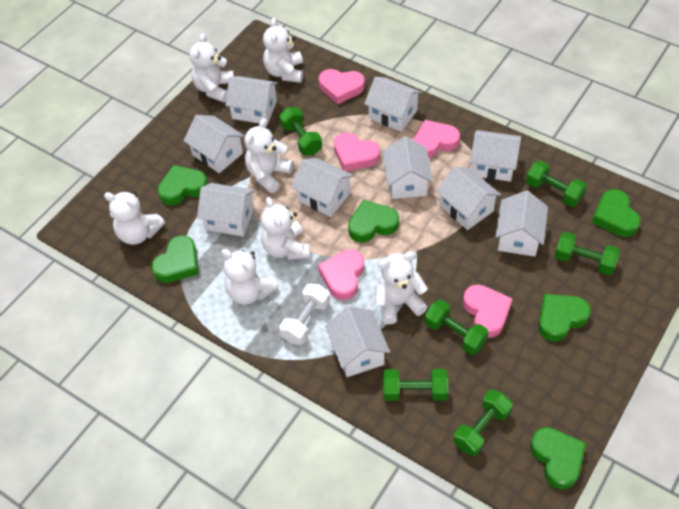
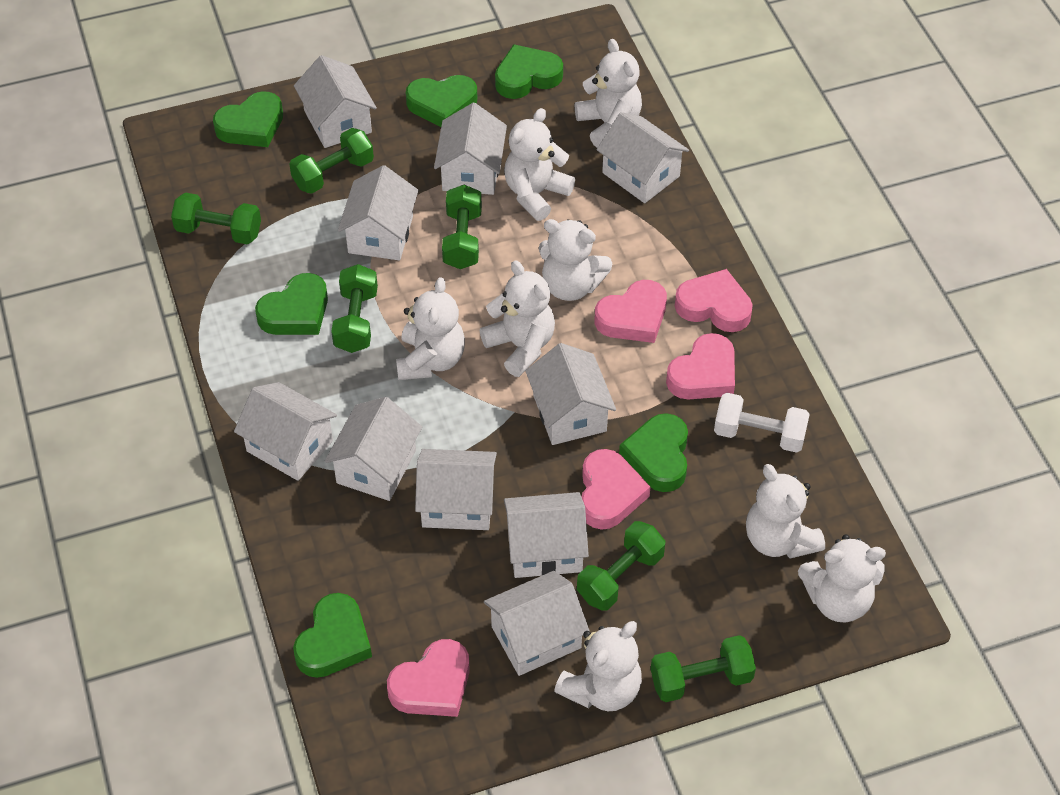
white teddy bear: 7 -> 8

